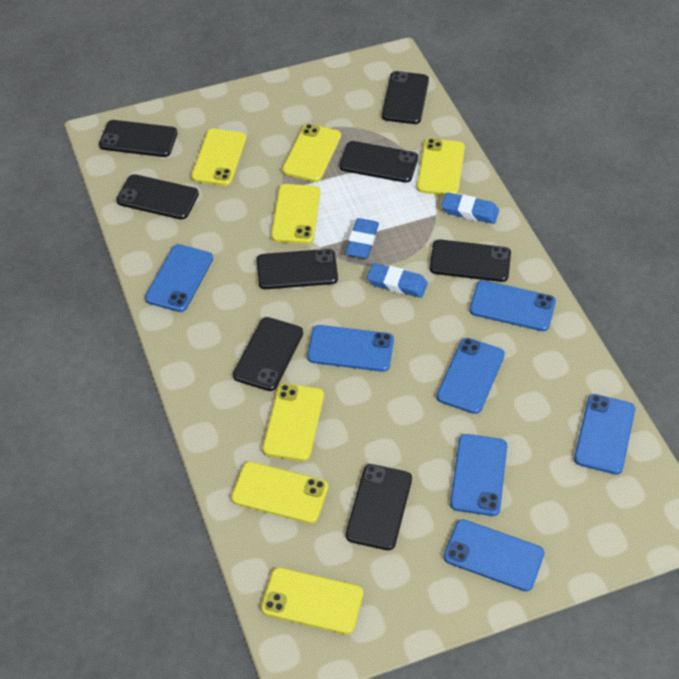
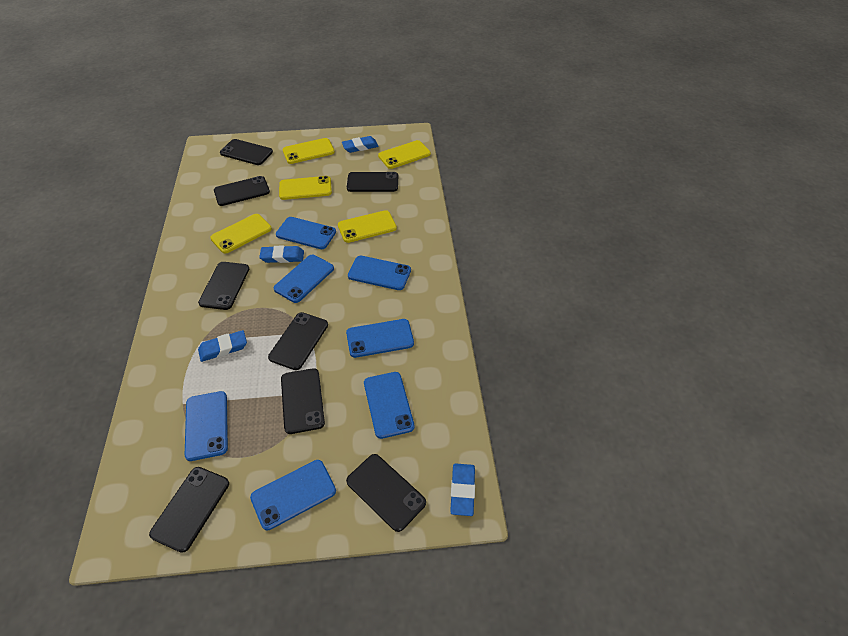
blue eraser: 3 -> 4
yellow phone: 7 -> 5

